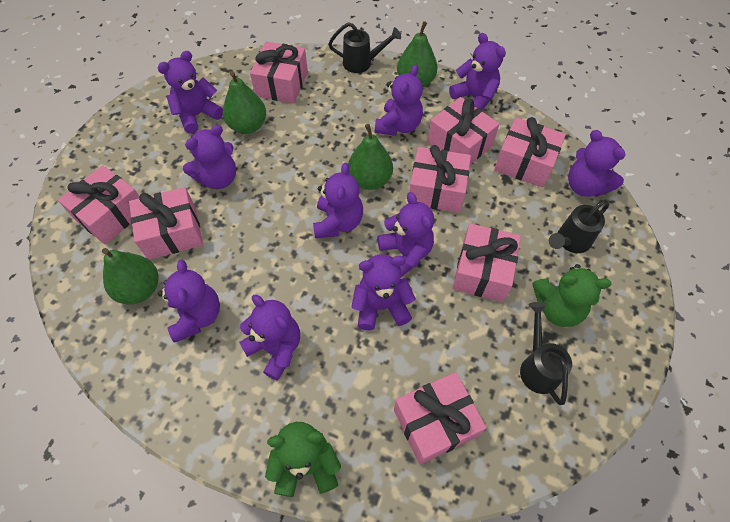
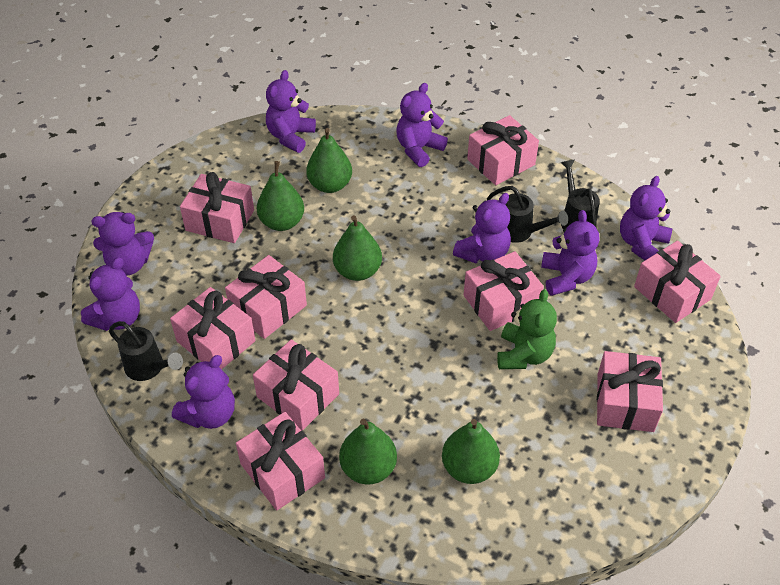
green pear: 4 -> 5
green teddy bear: 2 -> 1
pink gift: 8 -> 9
purple teddy bear: 10 -> 8

